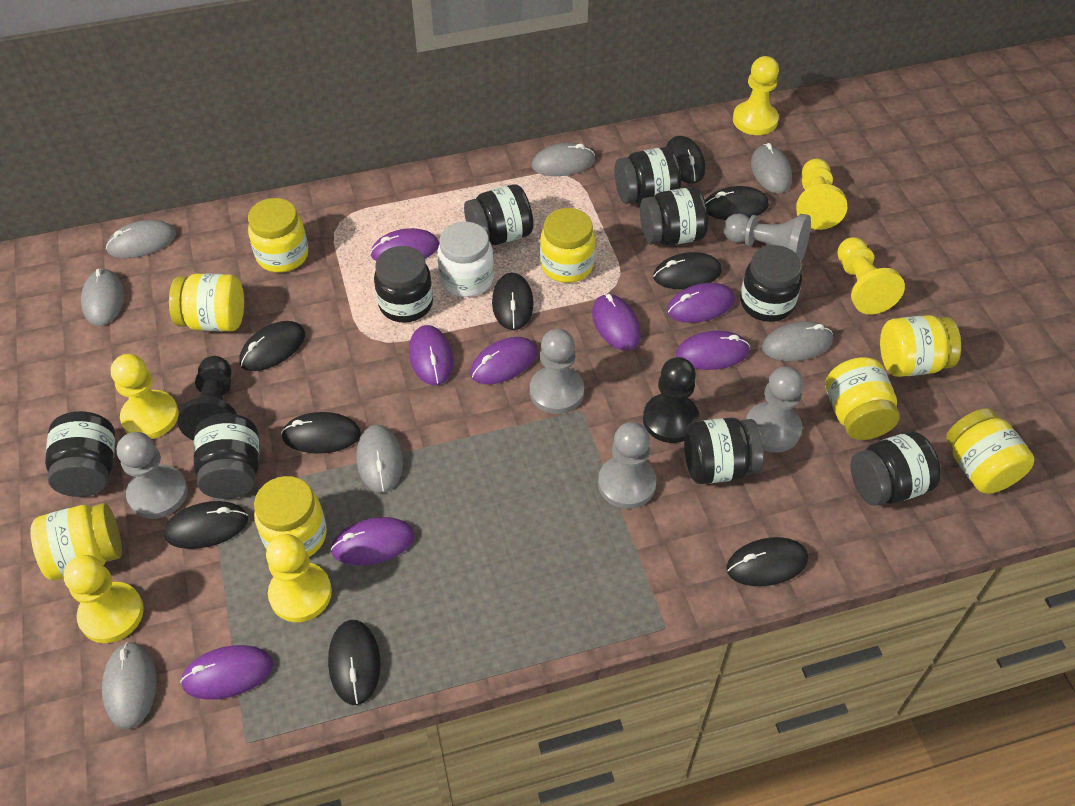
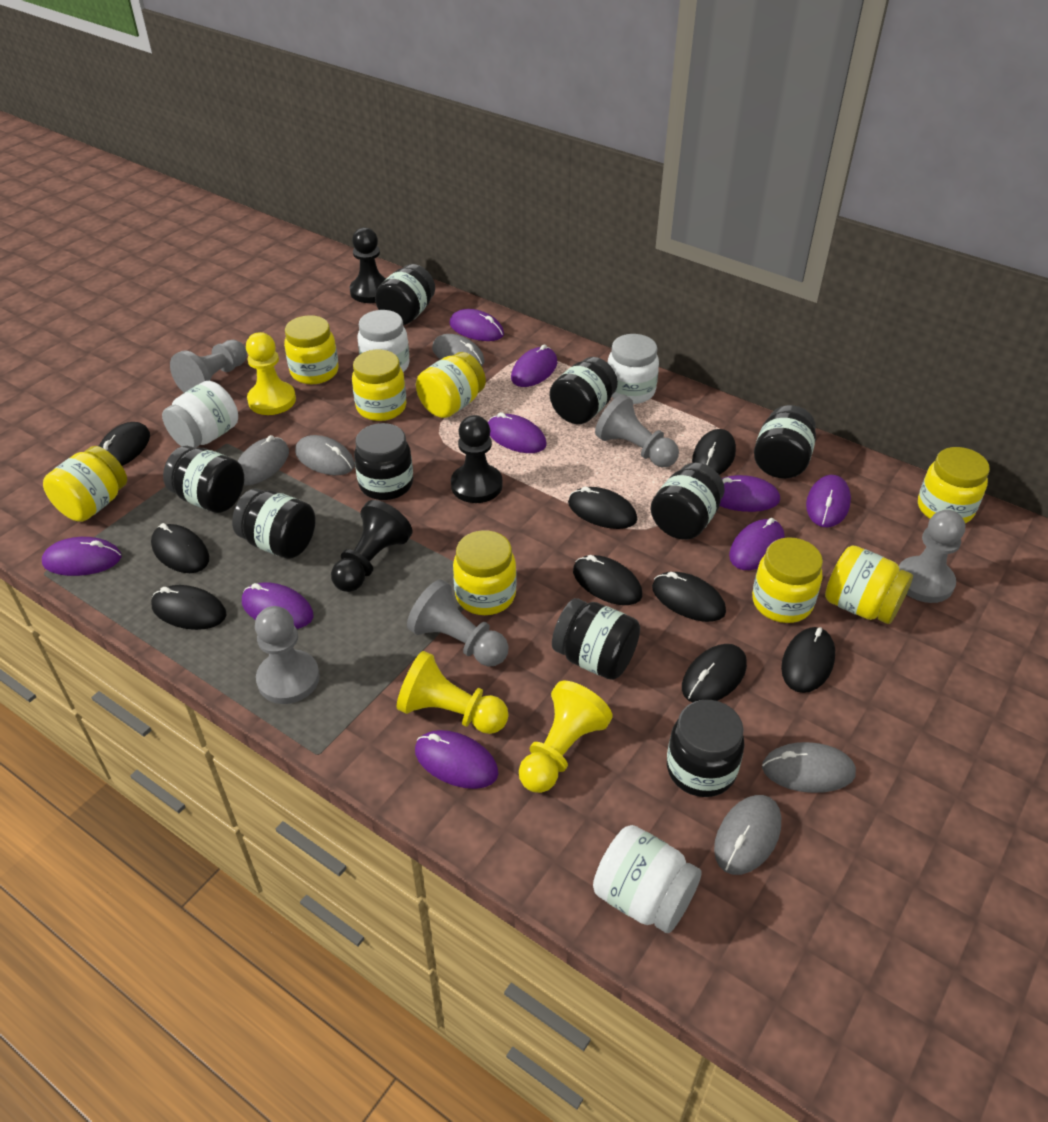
black pawn: 2 -> 3
grey mouse: 7 -> 5
purple mouse: 8 -> 9
white jar: 1 -> 4
yellow pawn: 6 -> 3

